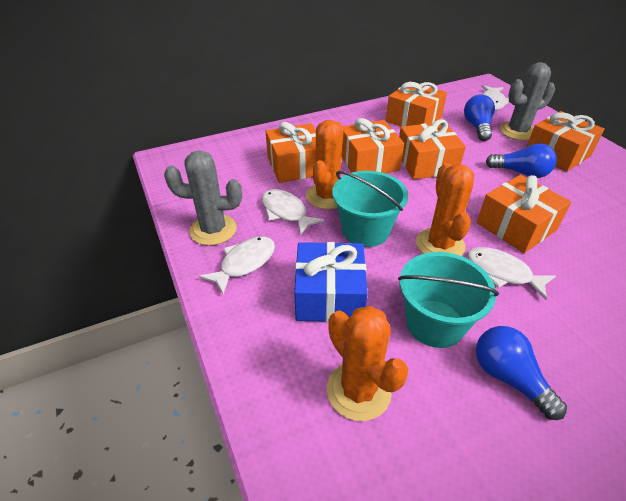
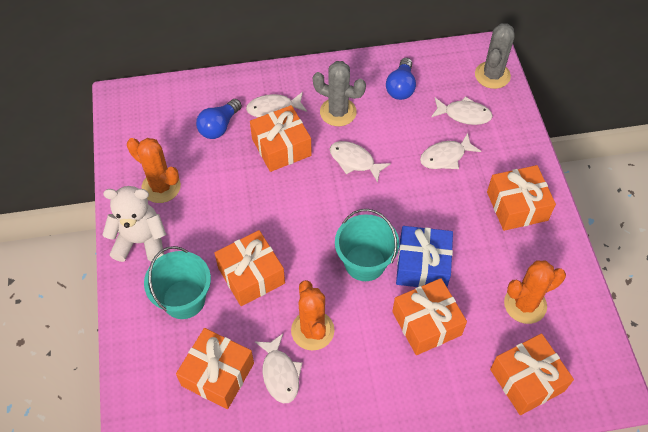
blue light bulb: 3 -> 2
white fish: 4 -> 5
white teddy bear: 0 -> 1

